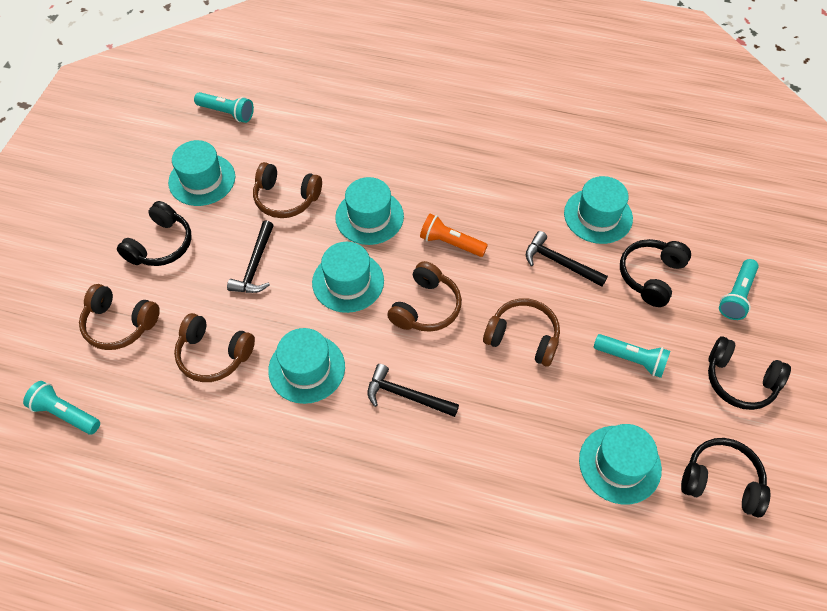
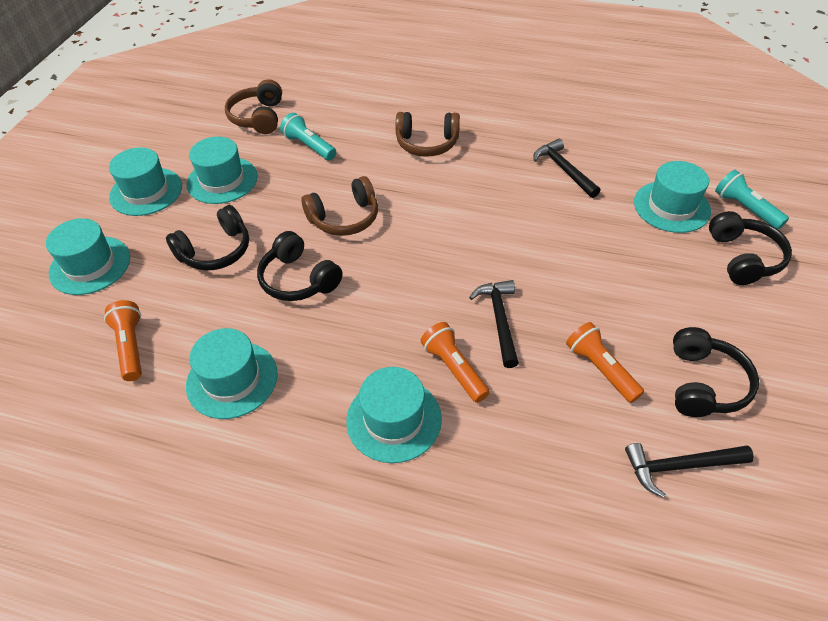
brown headphones: 5 -> 3
orange flashlight: 1 -> 3
turquoise flashlight: 4 -> 2

